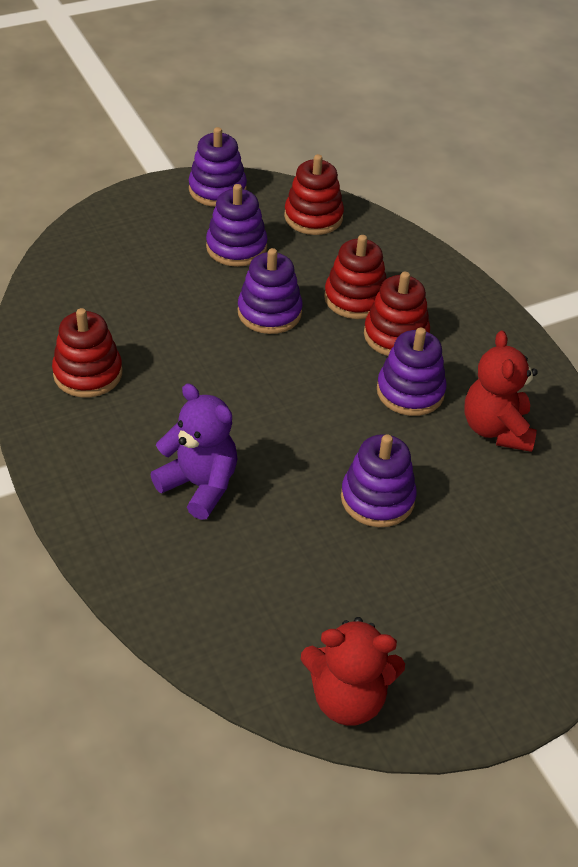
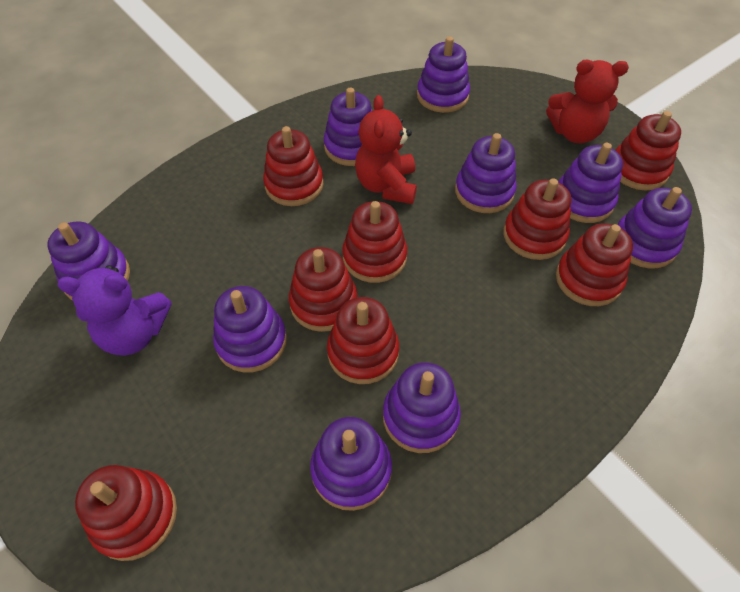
purple stacking toy: 5 -> 9
red stacking toy: 4 -> 8

